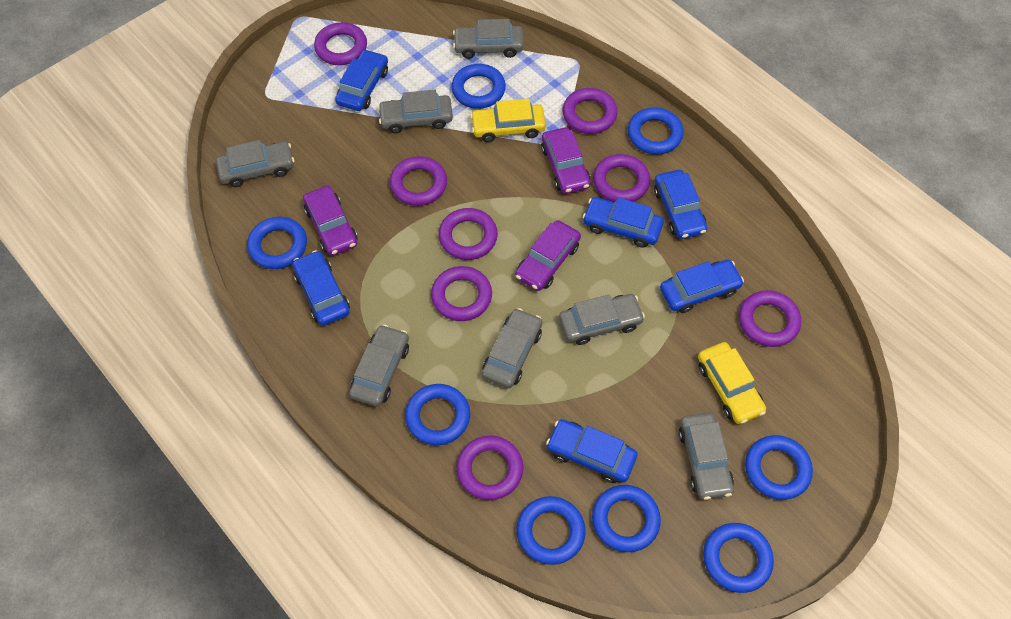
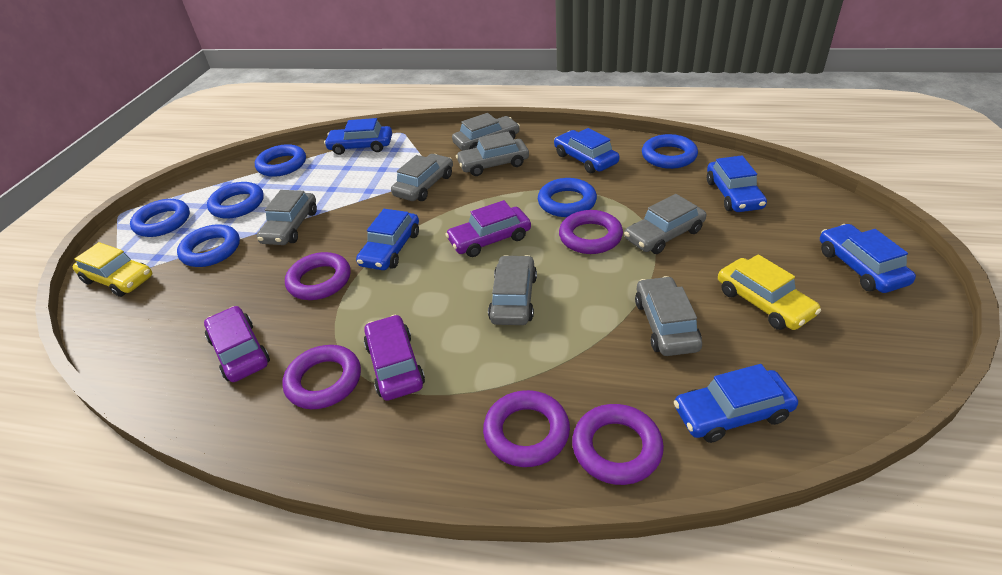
blue ring: 8 -> 6
purple ring: 8 -> 5

